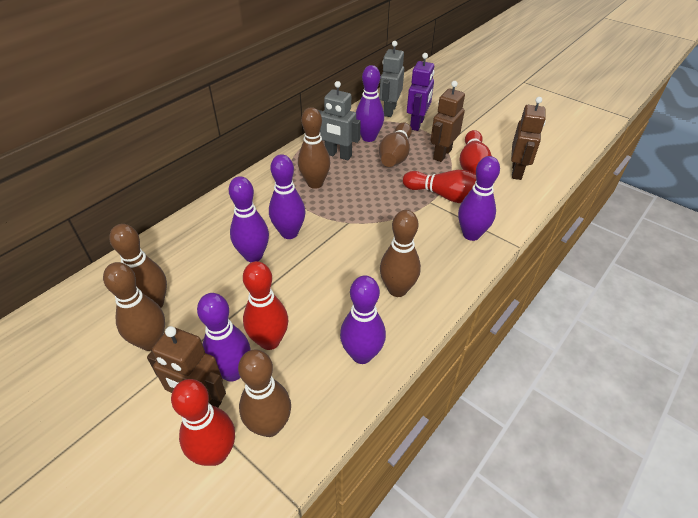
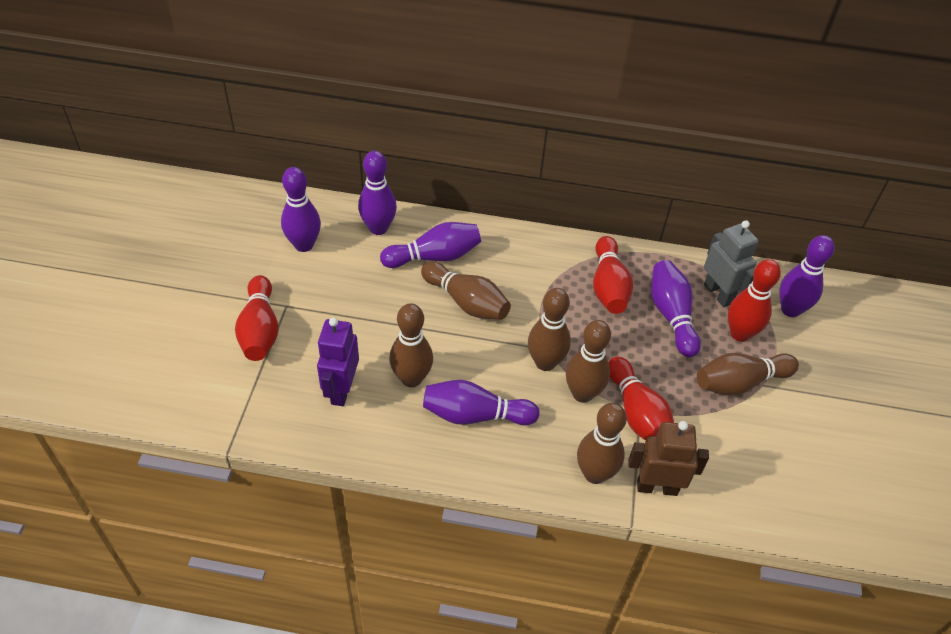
brown robot: 3 -> 1
grey robot: 2 -> 1

